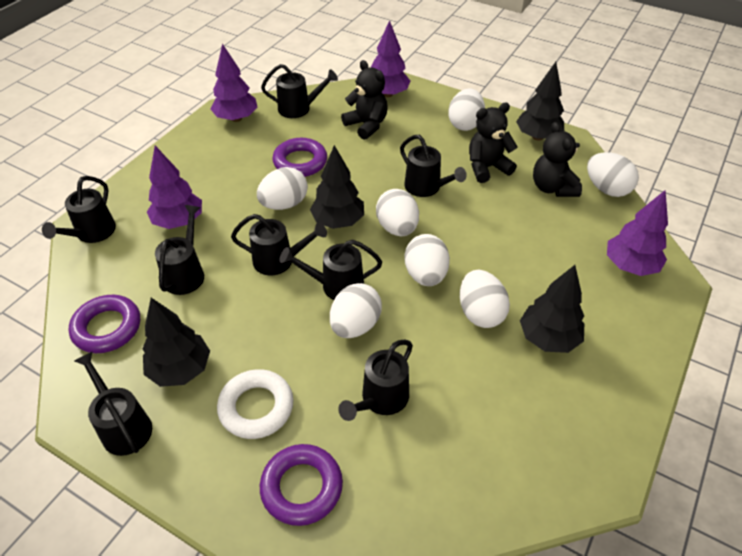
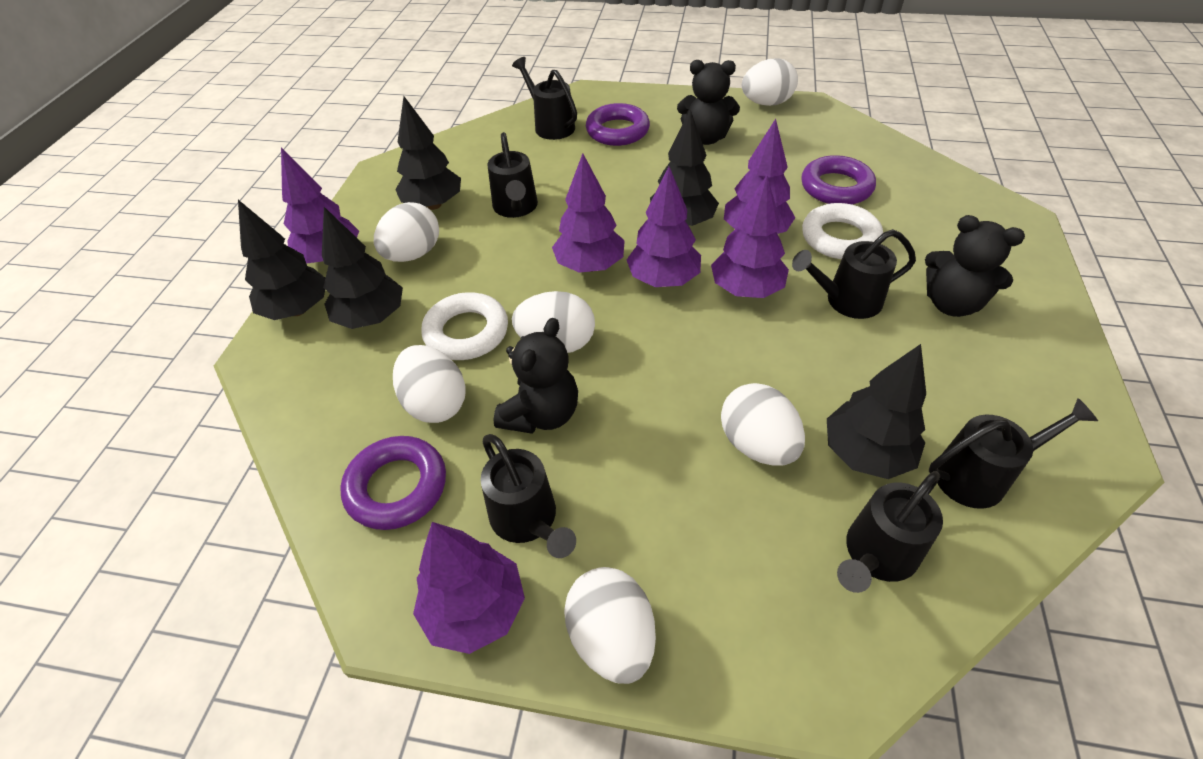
black tree: 4 -> 5
black watering can: 8 -> 6
purple tree: 4 -> 6
white egg: 7 -> 6
white ring: 1 -> 2

